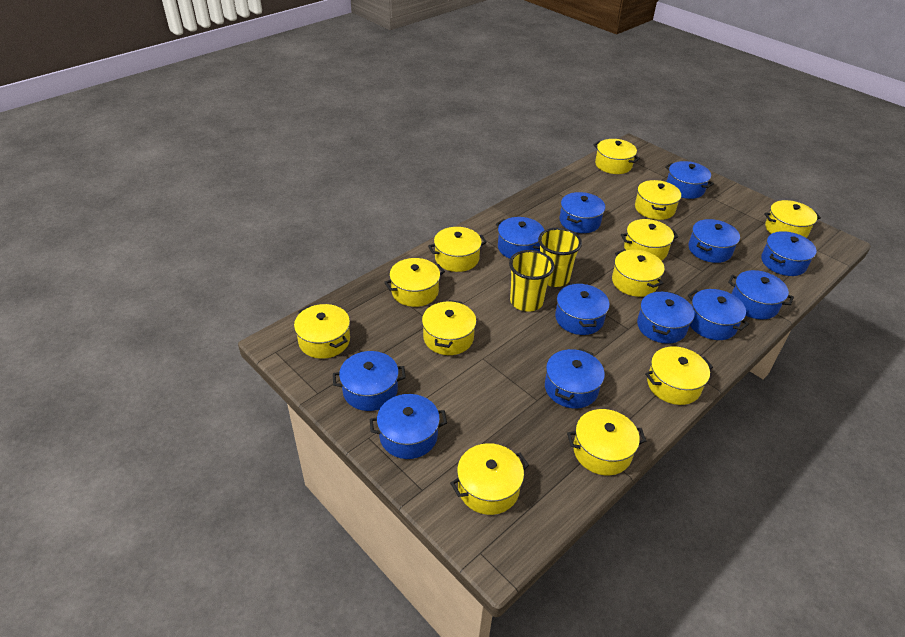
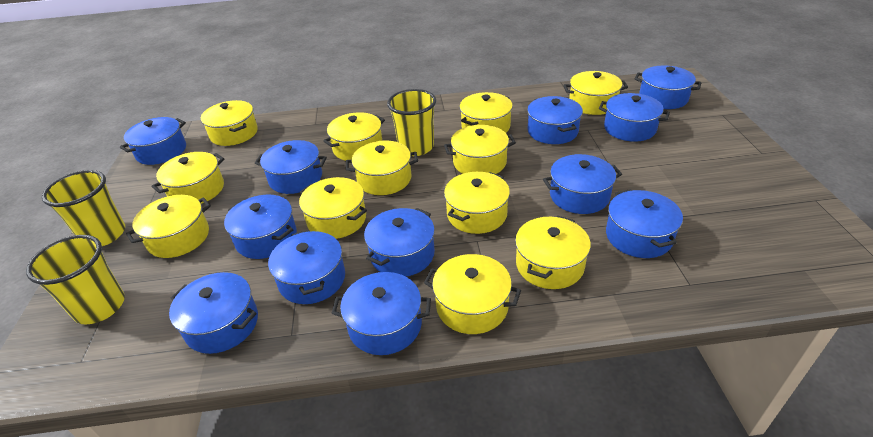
yellow cup: 2 -> 3

